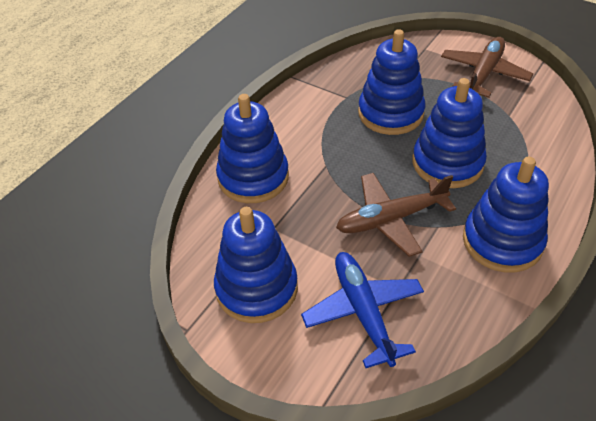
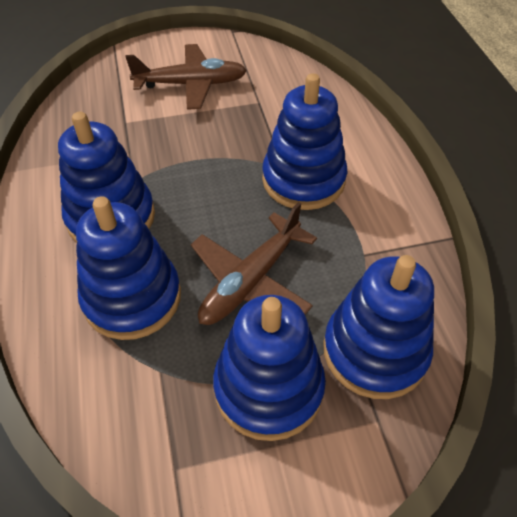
blue plane: 1 -> 0

